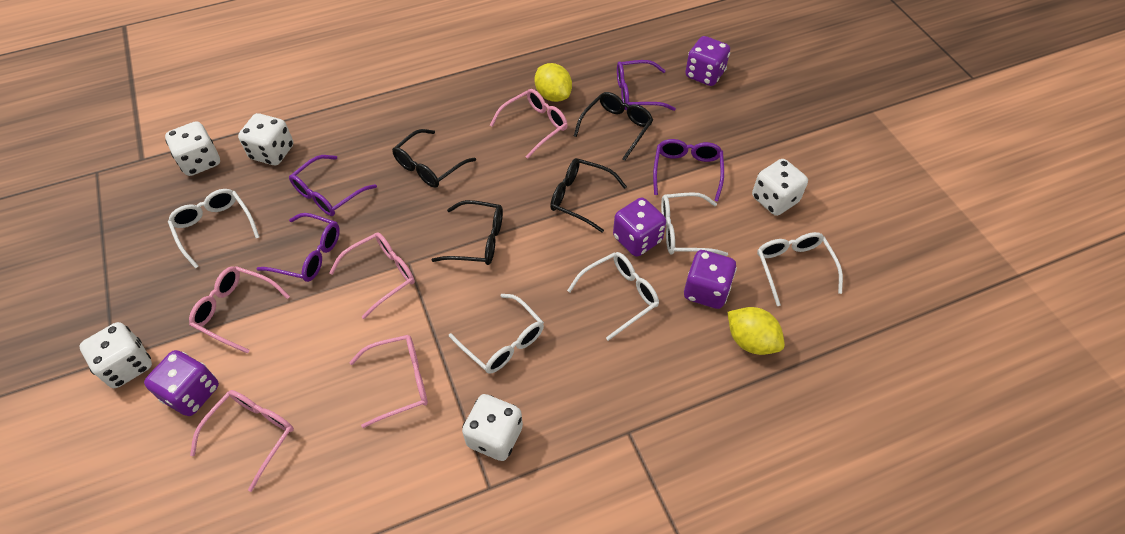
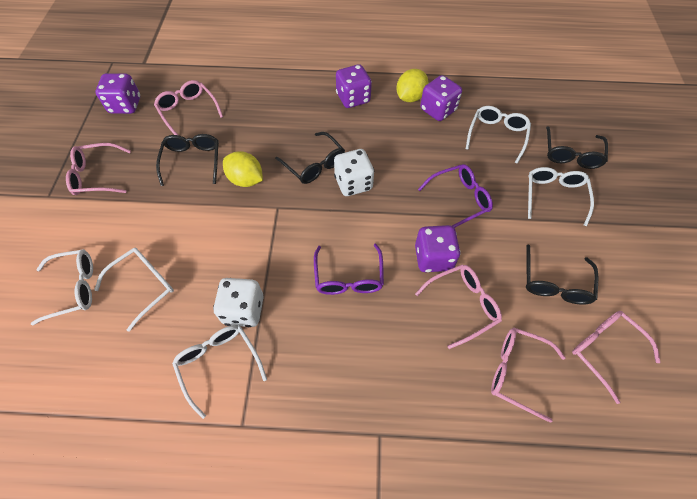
purple glasses: 4 -> 2
white dice: 5 -> 2

